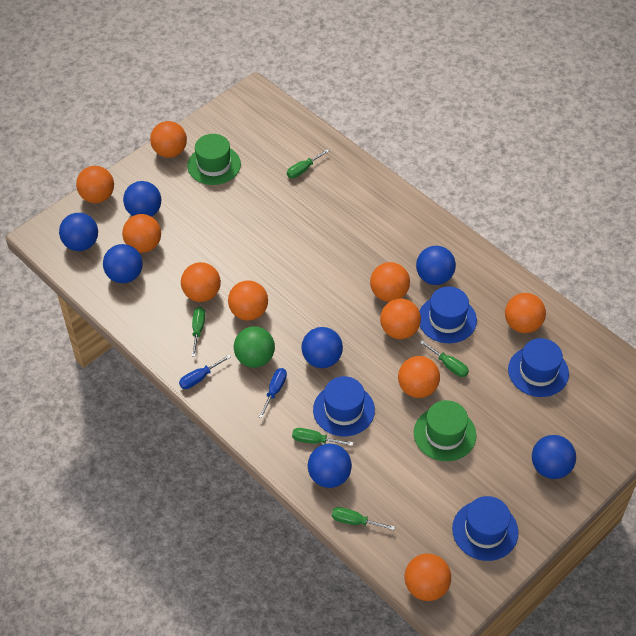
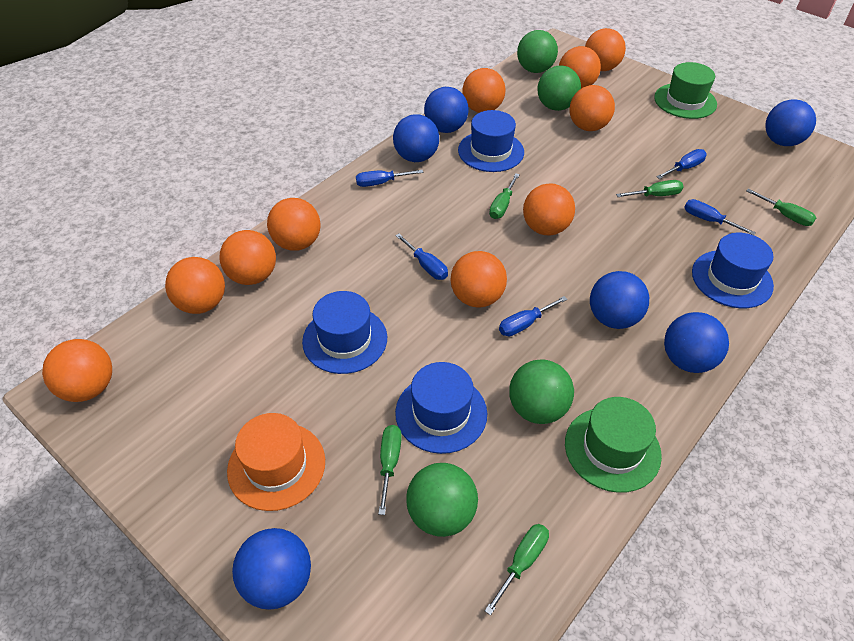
blue ball: 7 -> 6
blue screwdriver: 2 -> 5
green ball: 1 -> 4
orange hat: 0 -> 1

